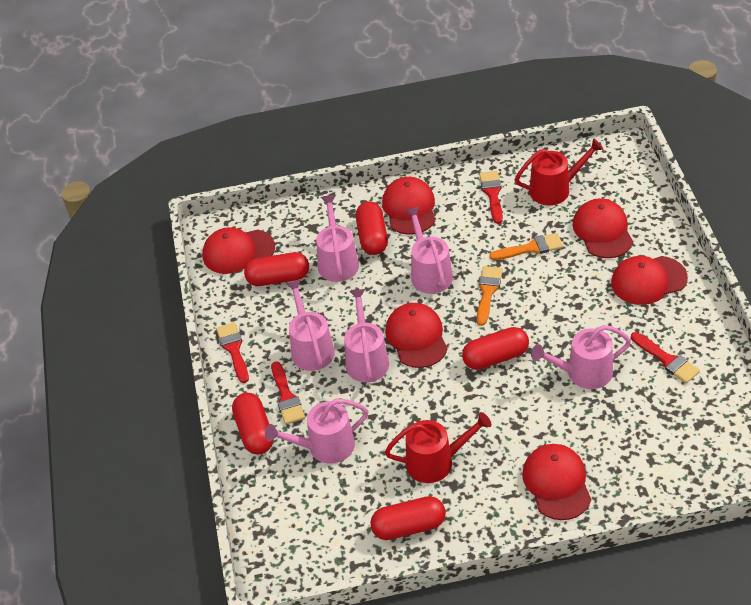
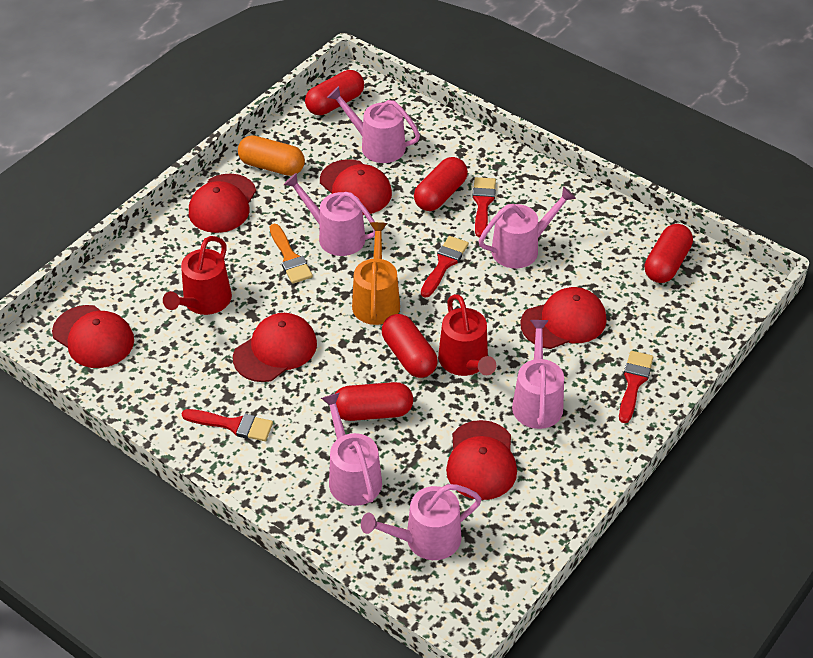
orange brush: 2 -> 1
orange capsule: 0 -> 1
orange watering can: 0 -> 1

